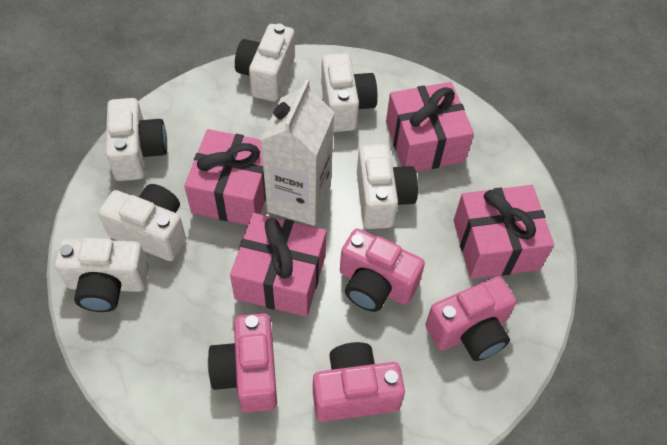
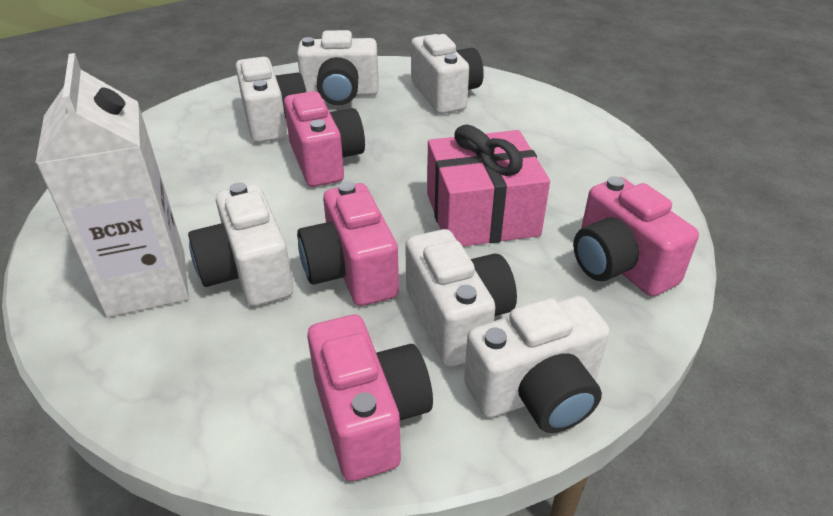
pink gift: 4 -> 1

